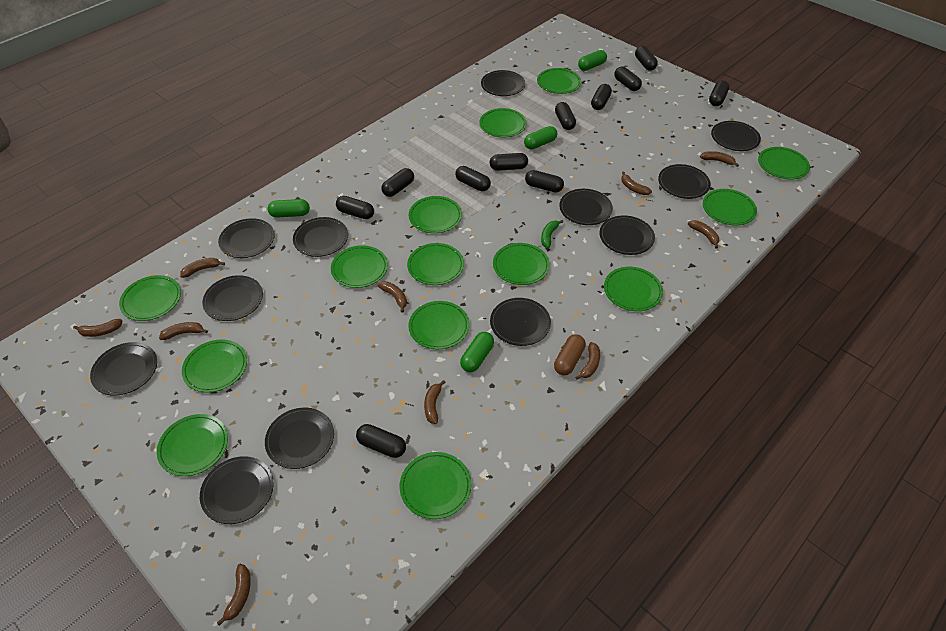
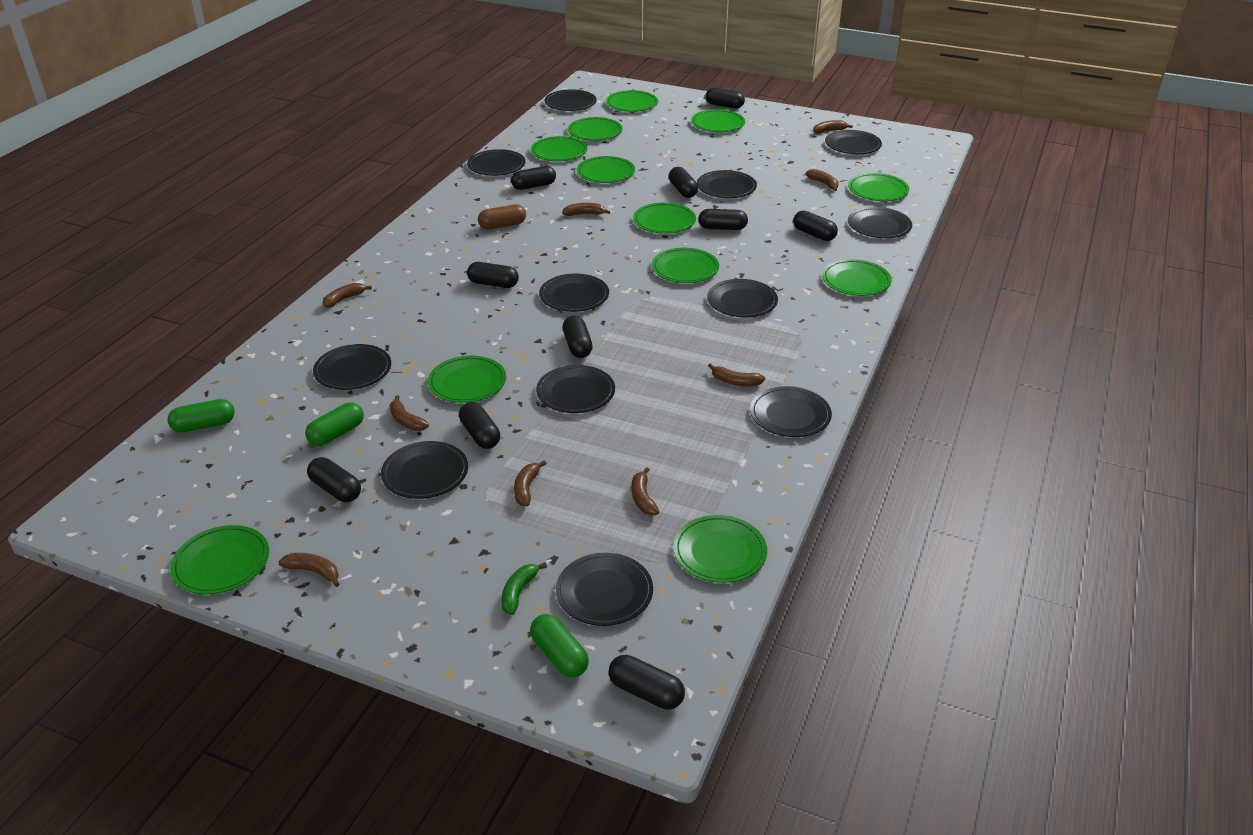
black capsule: 11 -> 10
brown banana: 10 -> 9
green capsule: 4 -> 3
green plate: 14 -> 12

